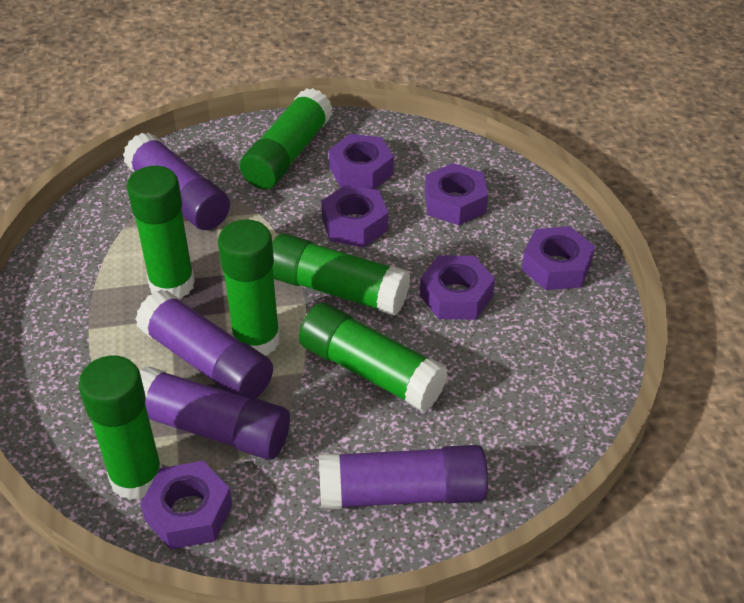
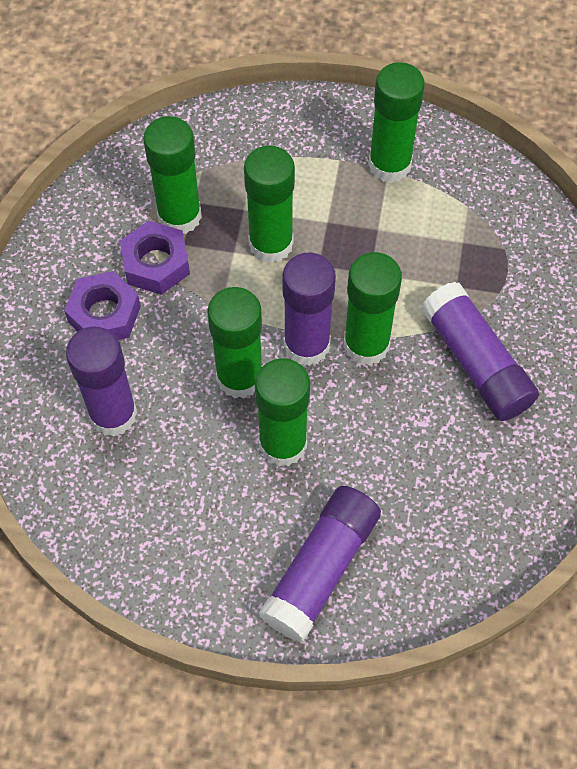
purple nut: 6 -> 2

